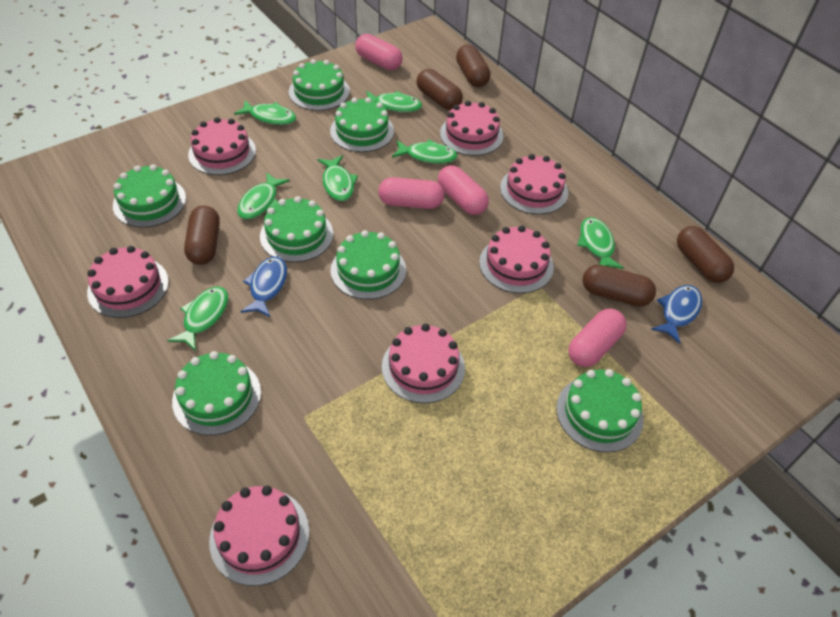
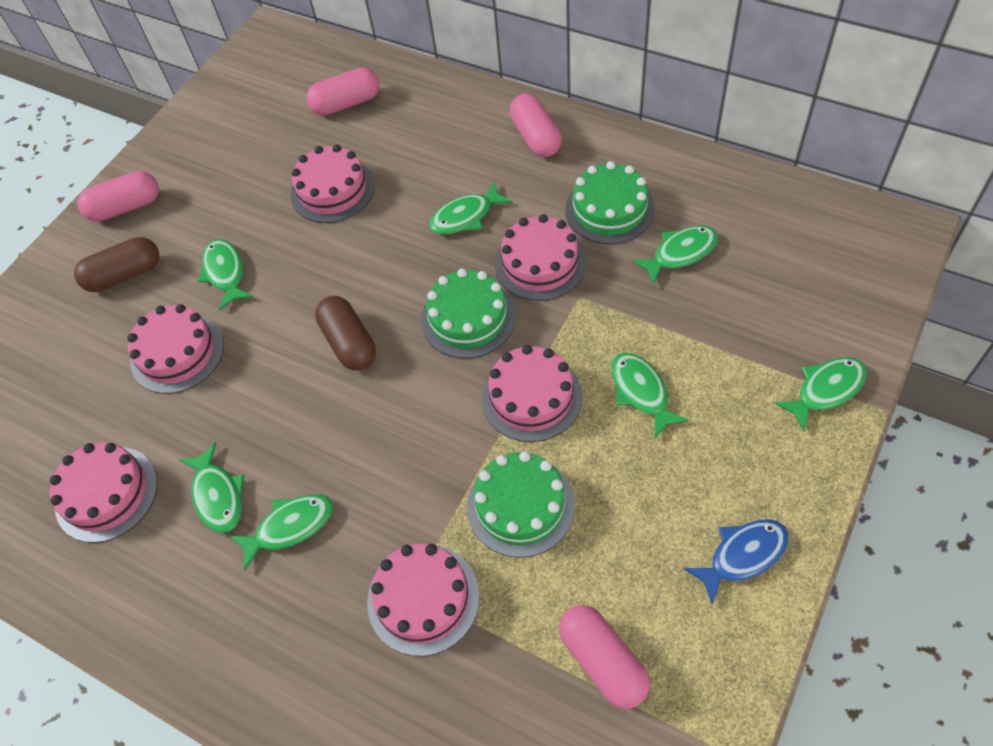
blue fish: 2 -> 1
brown capsule: 5 -> 2
green cake: 7 -> 3
pink cake: 7 -> 6

